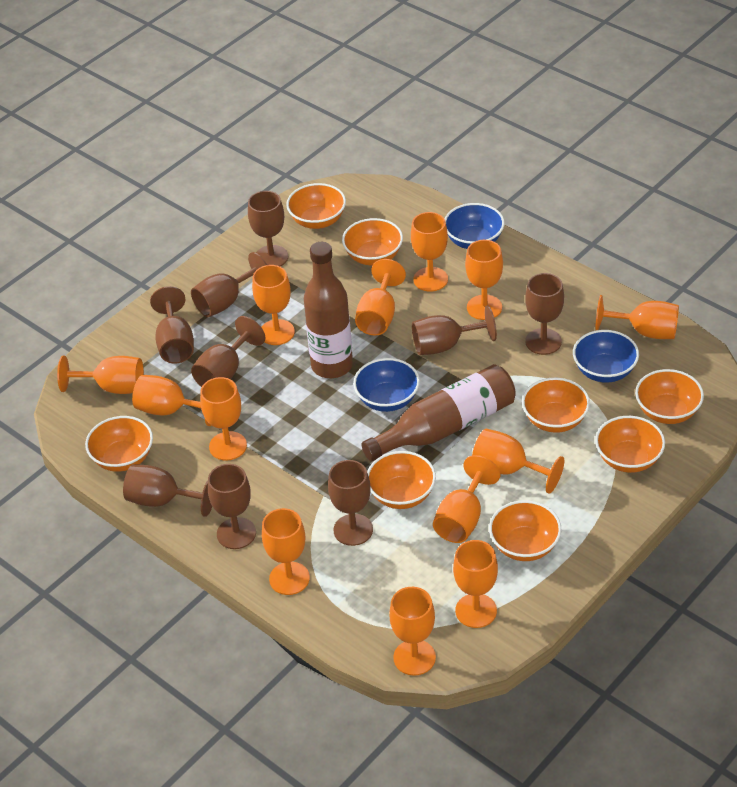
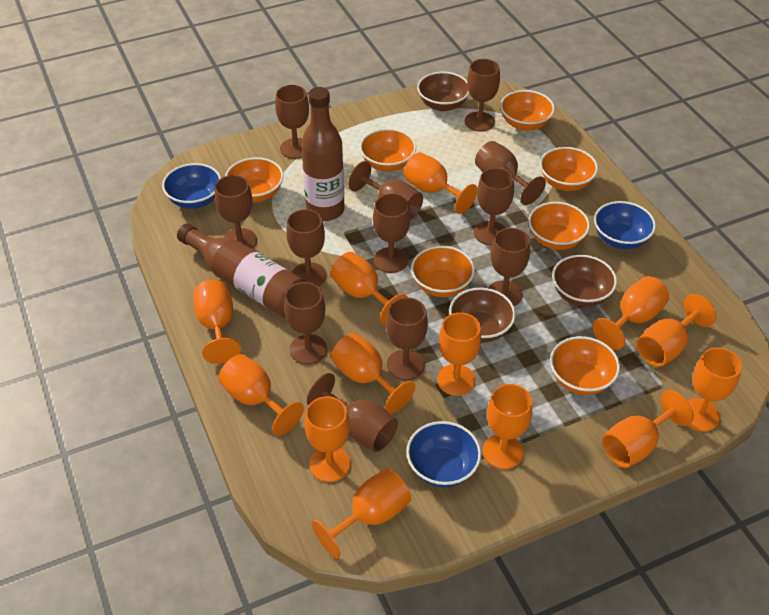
brown bowl: 0 -> 3
brown goblet: 9 -> 12
orange bowl: 8 -> 7

